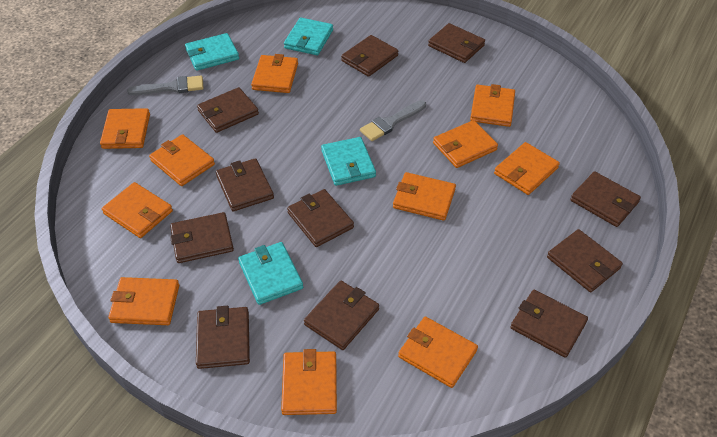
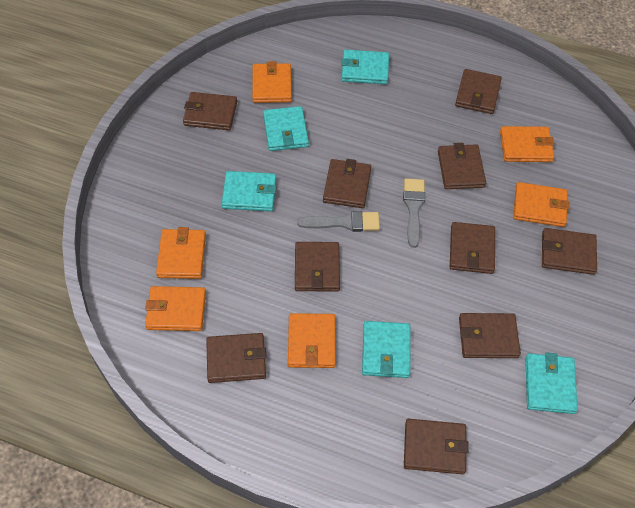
brown wallet: 11 -> 10
orange wallet: 11 -> 6
turquoise wallet: 4 -> 5

